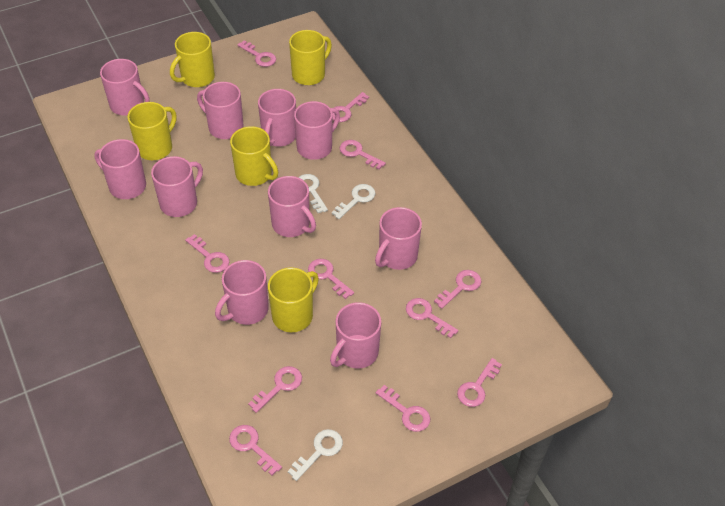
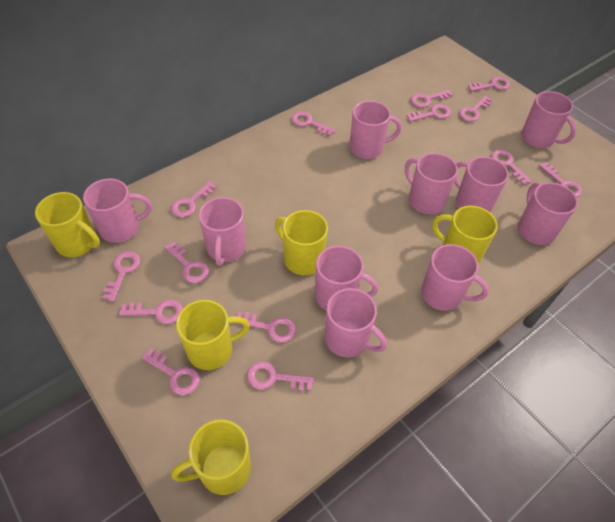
pink key: 11 -> 14
white key: 3 -> 0

